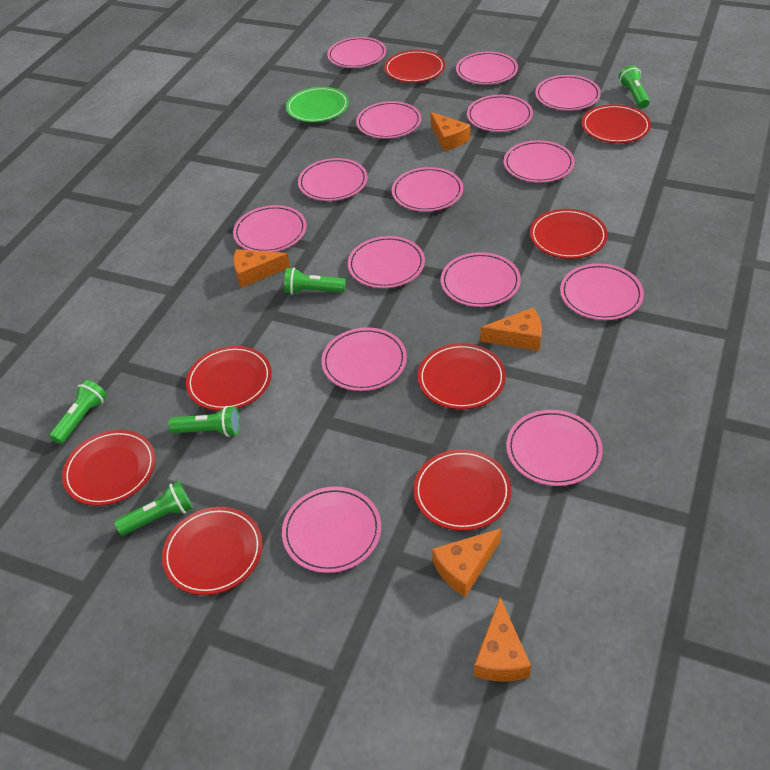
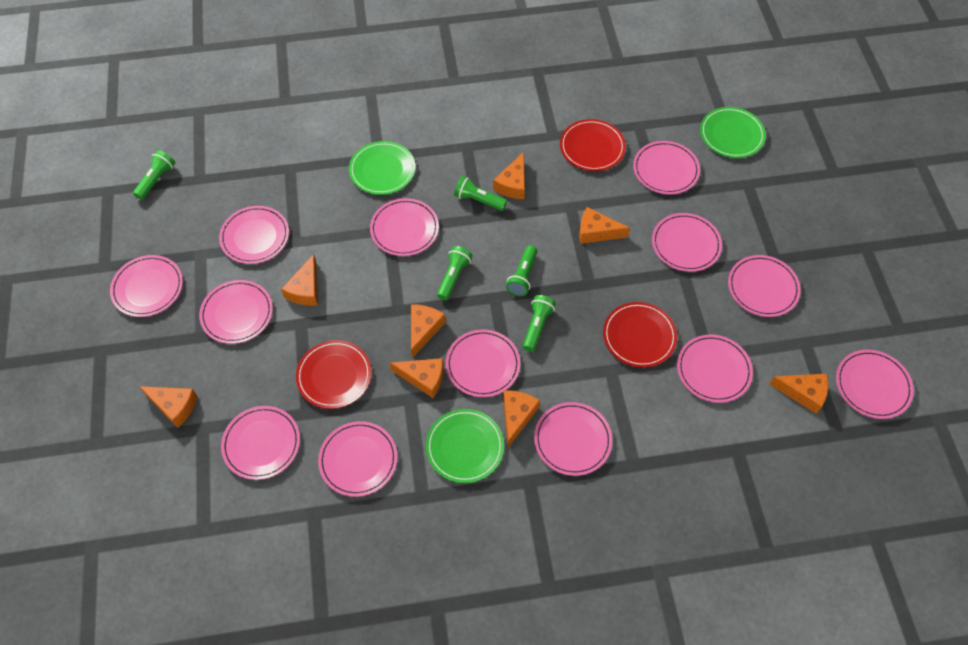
green plate: 1 -> 3
orange cheese: 5 -> 8
pink plate: 15 -> 13
red plate: 8 -> 3

